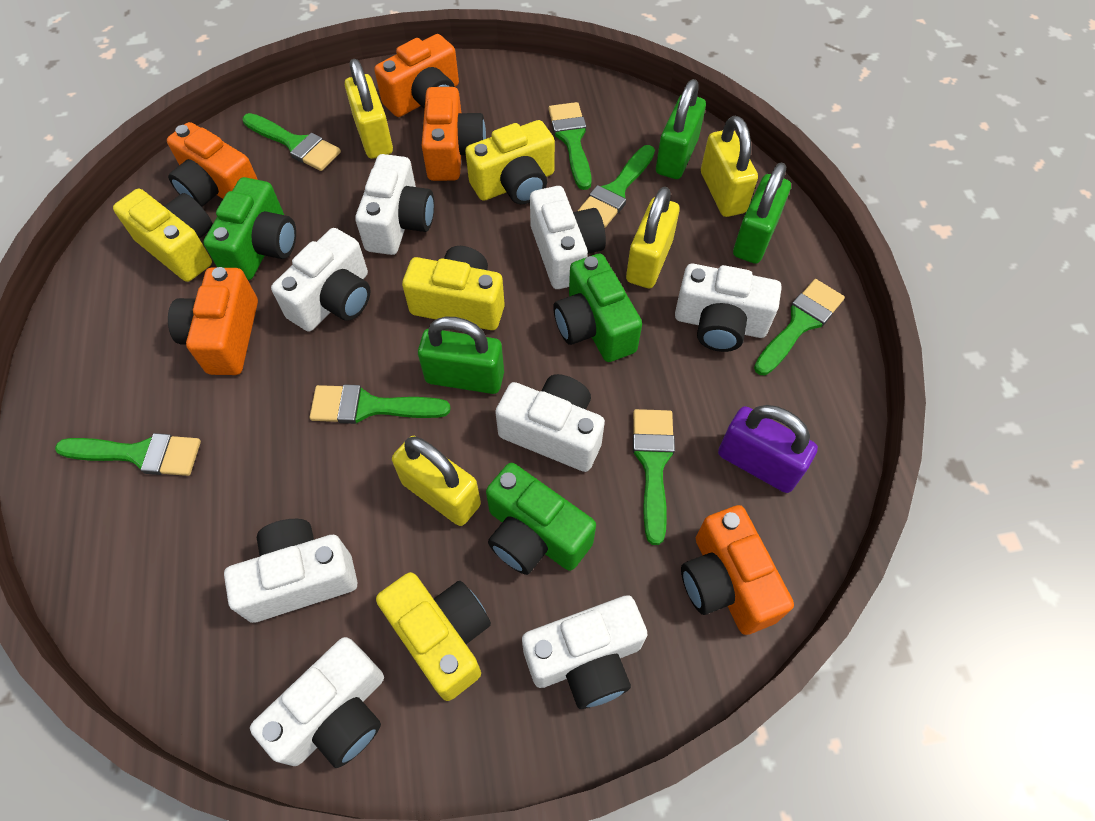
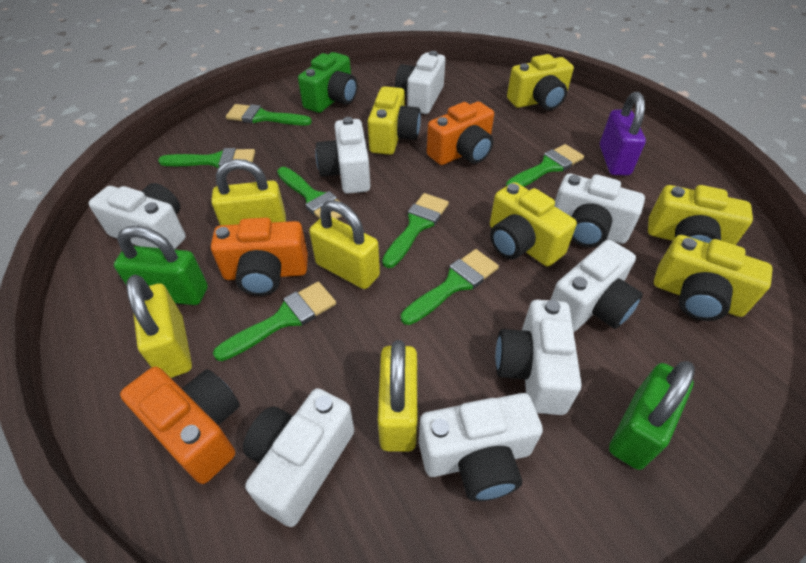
green camera: 3 -> 1
green padlock: 3 -> 2
orange camera: 5 -> 3
yellow camera: 4 -> 5

